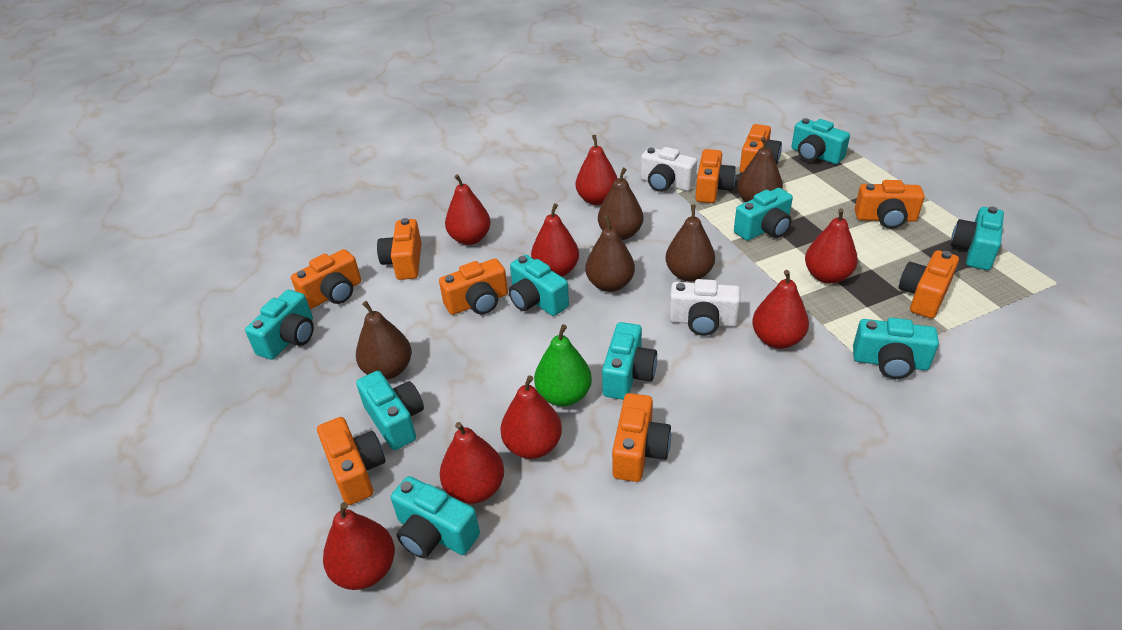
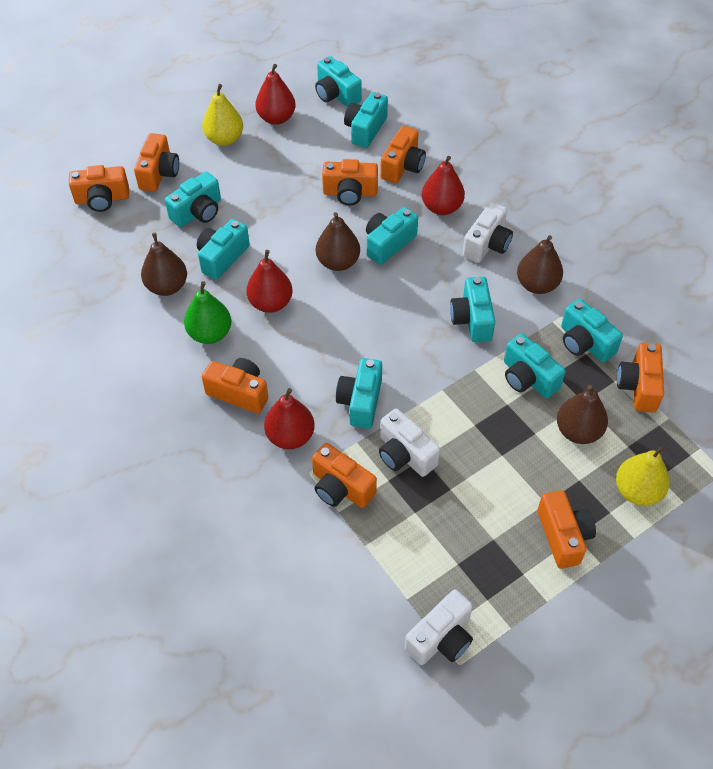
brown pear: 5 -> 4
orange camera: 9 -> 8
red pear: 8 -> 4
white camera: 2 -> 3
yellow pear: 0 -> 2

